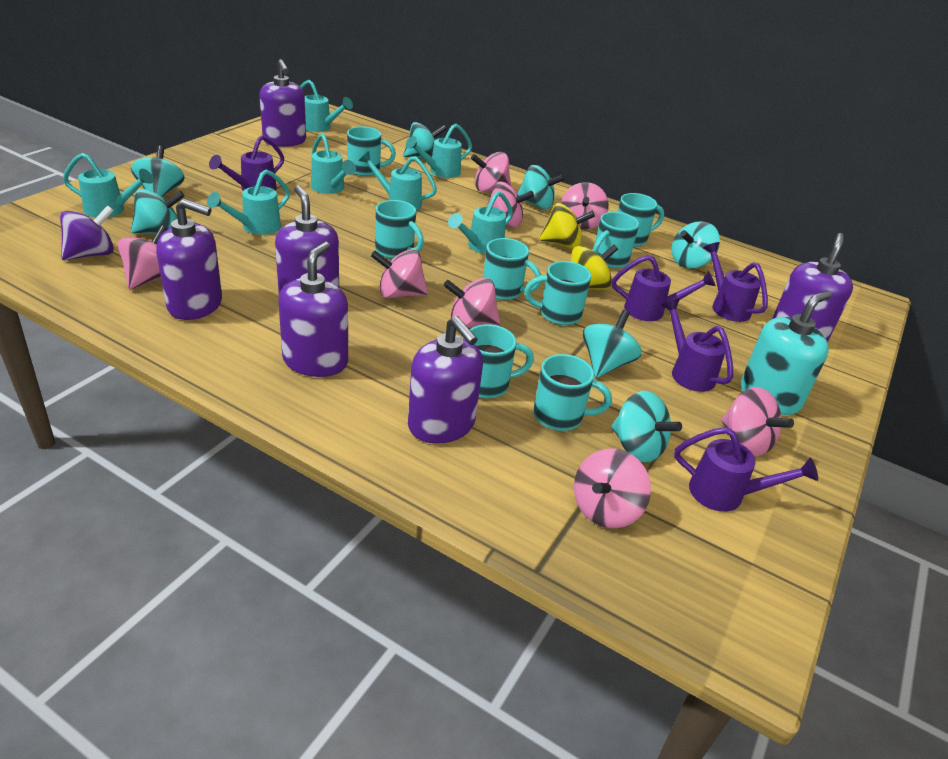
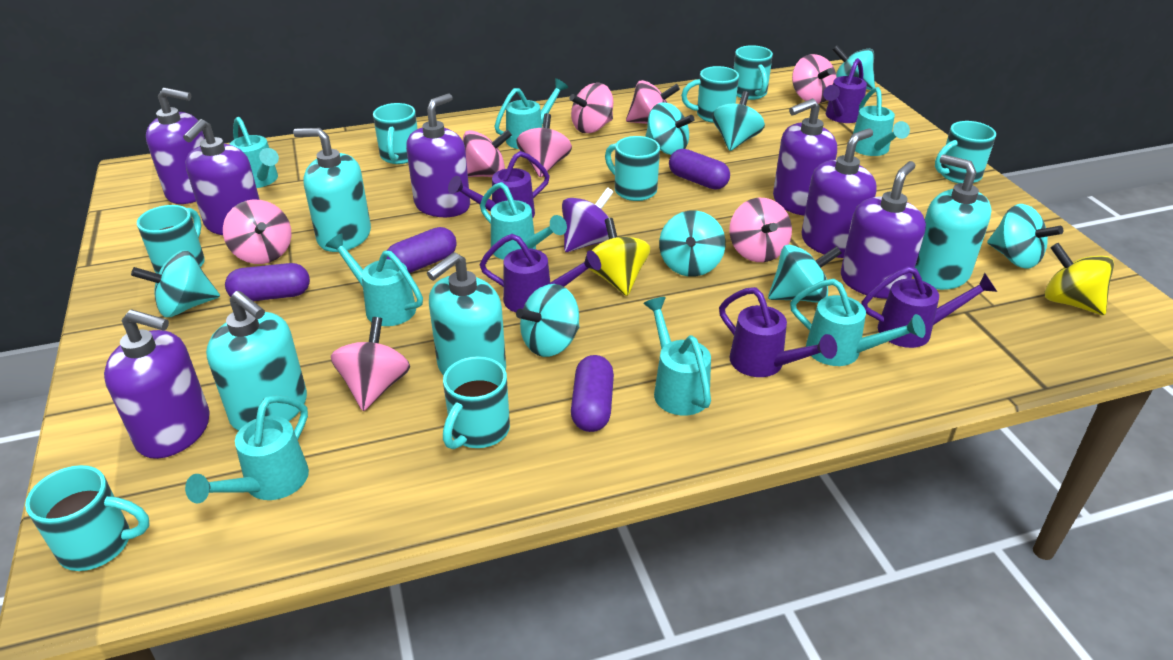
purple capsule: 0 -> 4
purple soap dispenser: 6 -> 7
turquoise soap dispenser: 1 -> 4
turquoise spinning top: 7 -> 8
turquoise watering can: 7 -> 8

